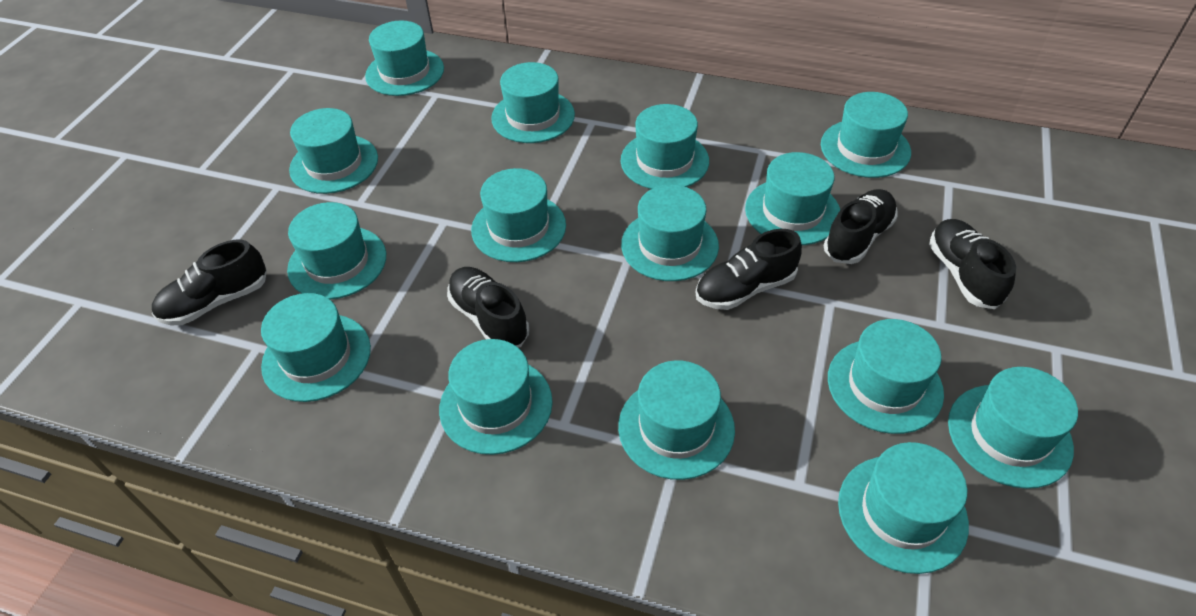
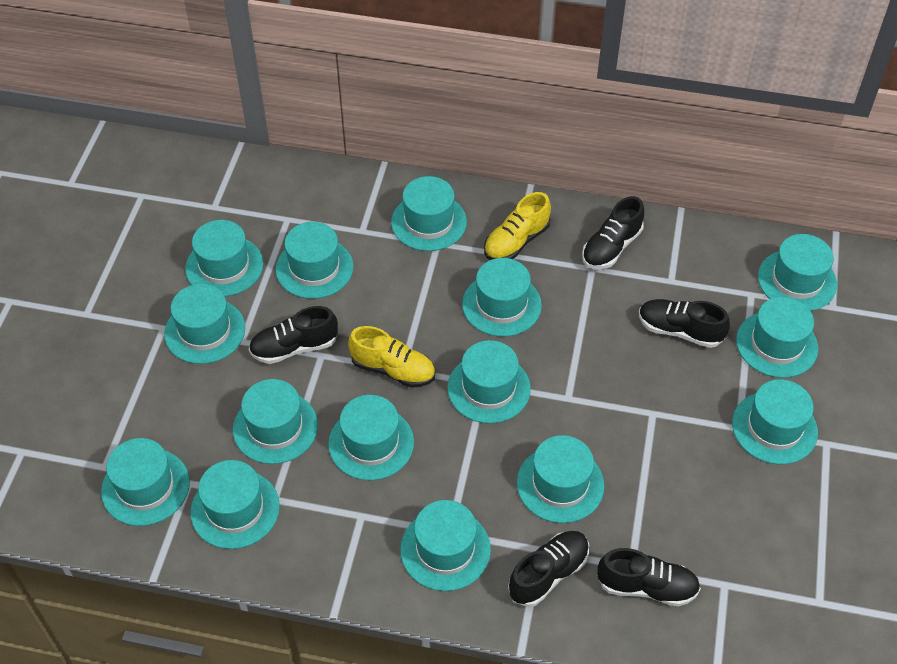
yellow shoe: 0 -> 2

